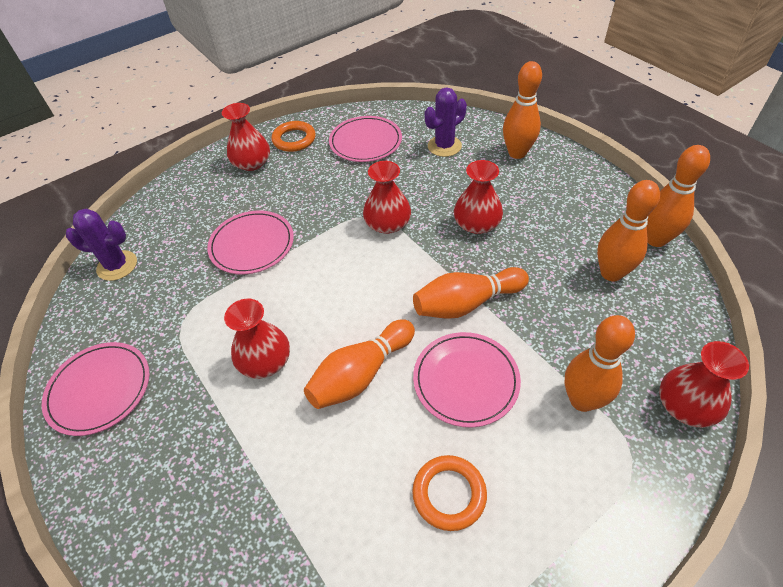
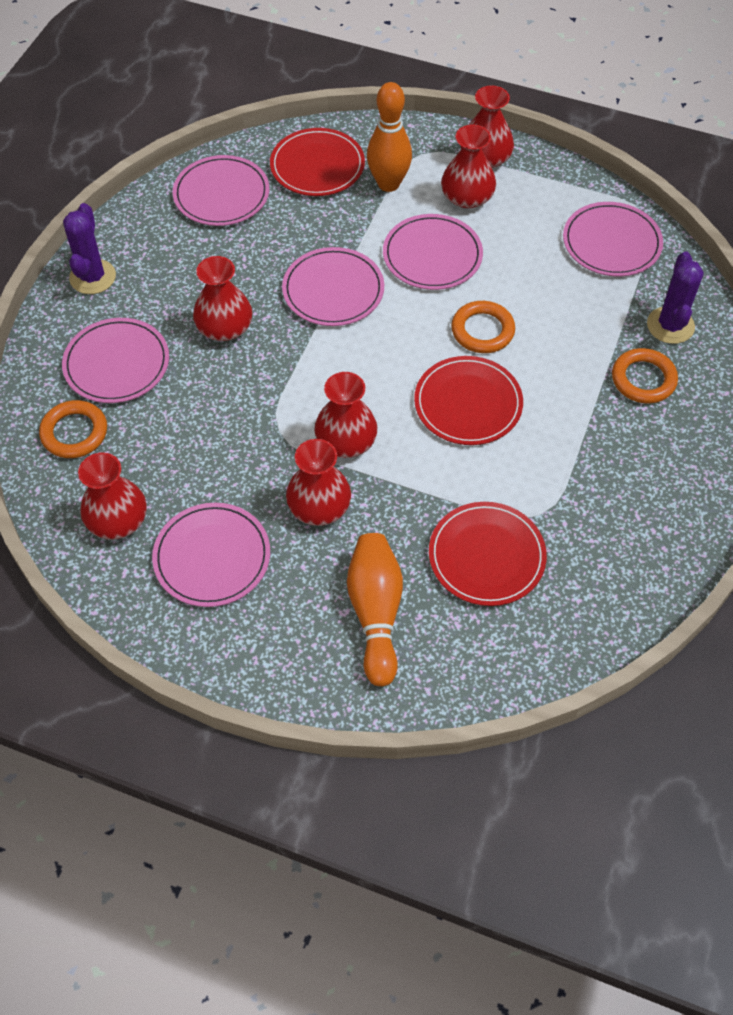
orange bowling pin: 6 -> 2
orange ring: 2 -> 3
pink plate: 4 -> 6
red plate: 0 -> 3
red vase: 5 -> 6

